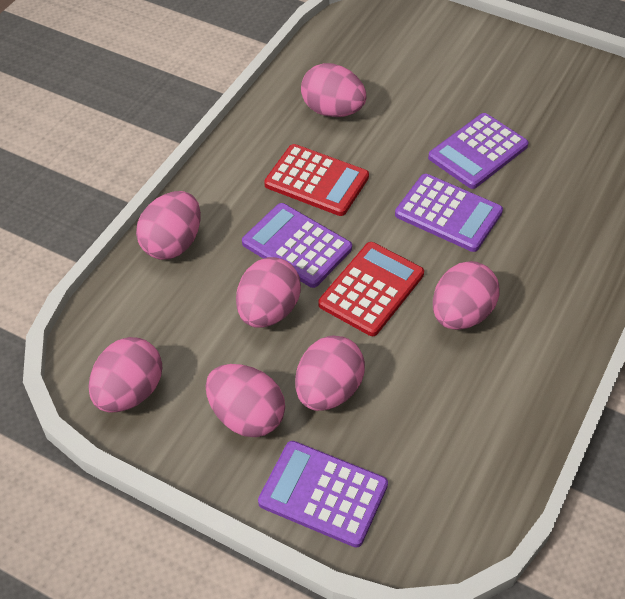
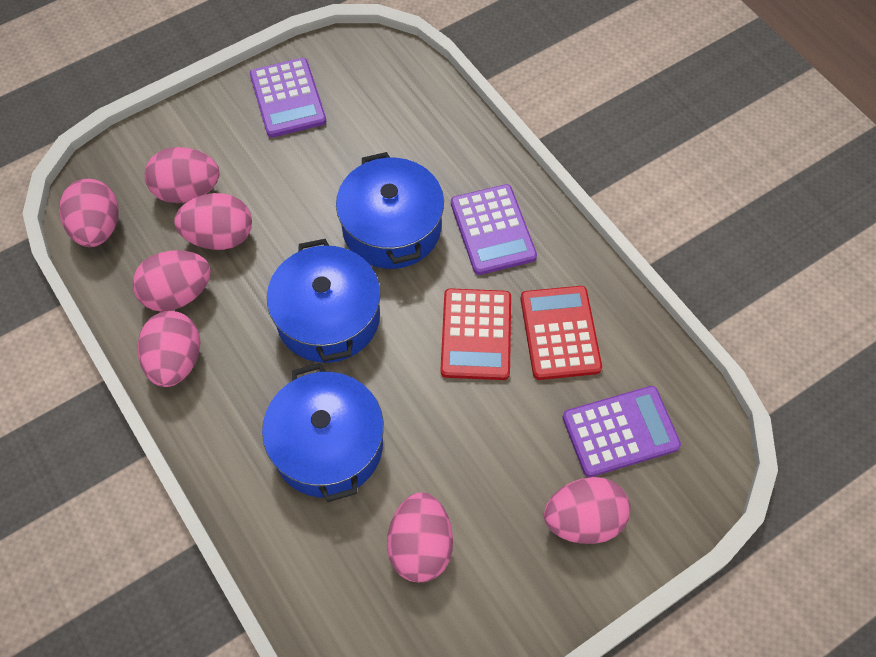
blue pot: 0 -> 3
purple calculator: 4 -> 3

